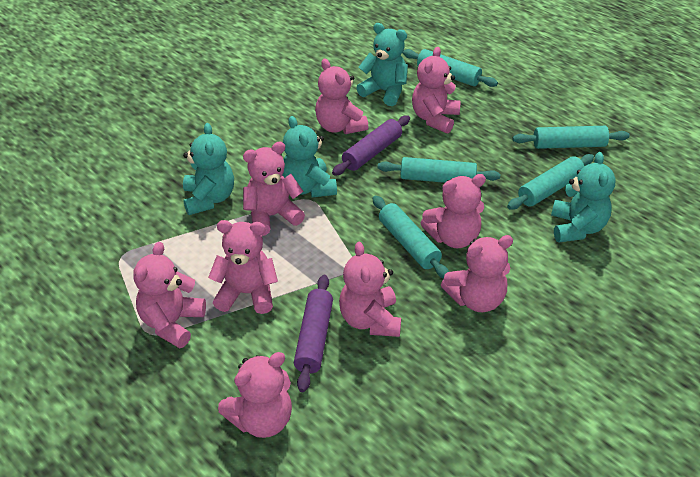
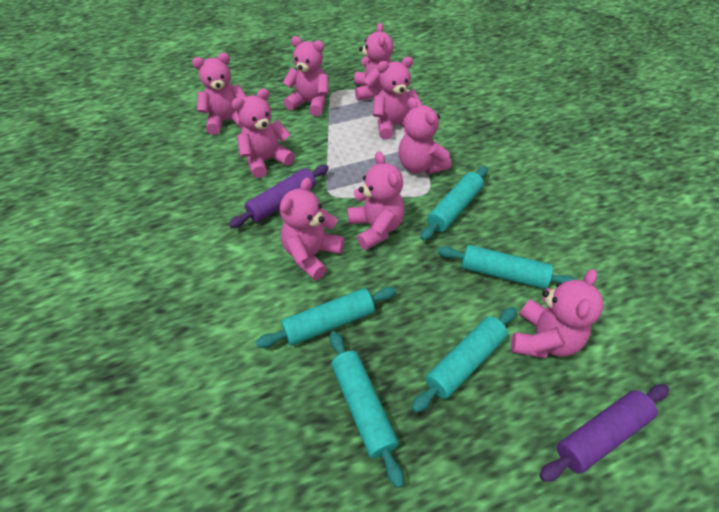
turquoise teddy bear: 4 -> 0

